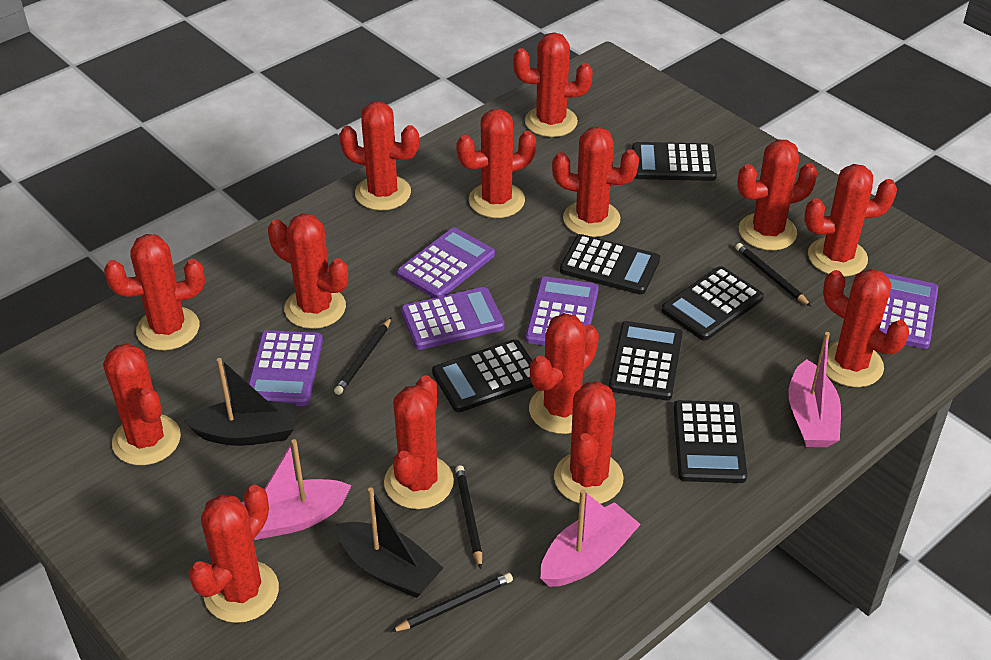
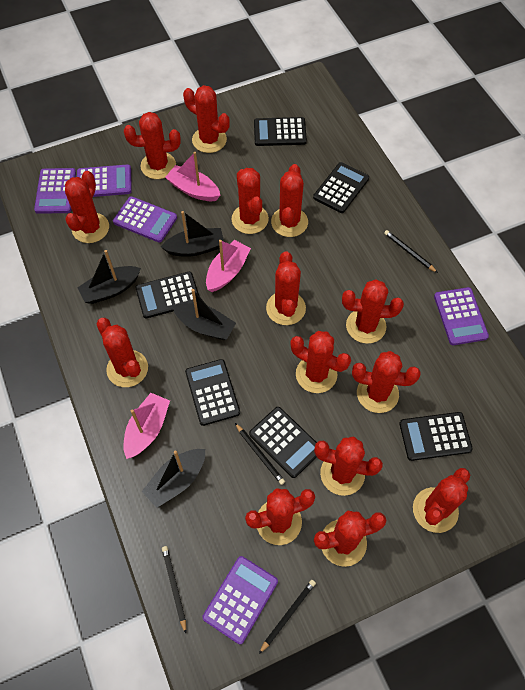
black boat: 2 -> 4

